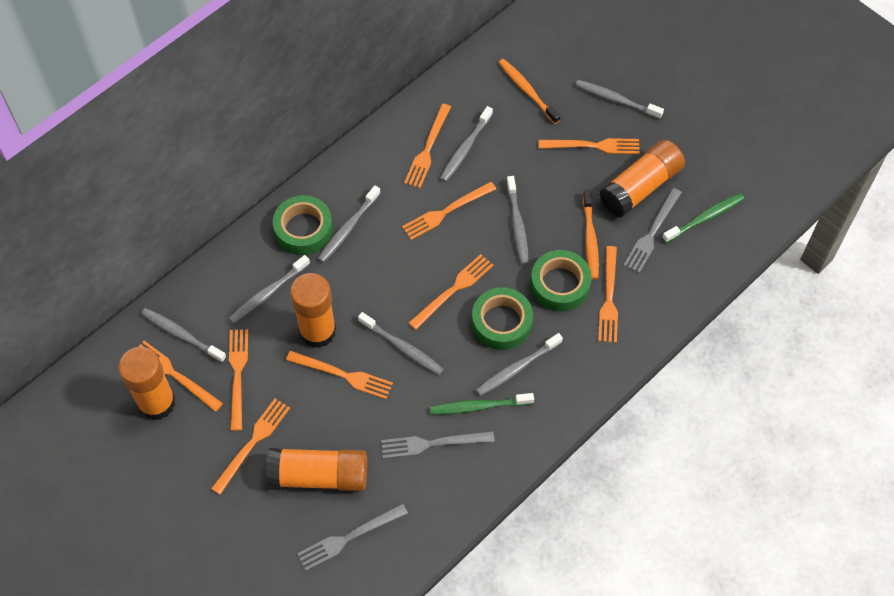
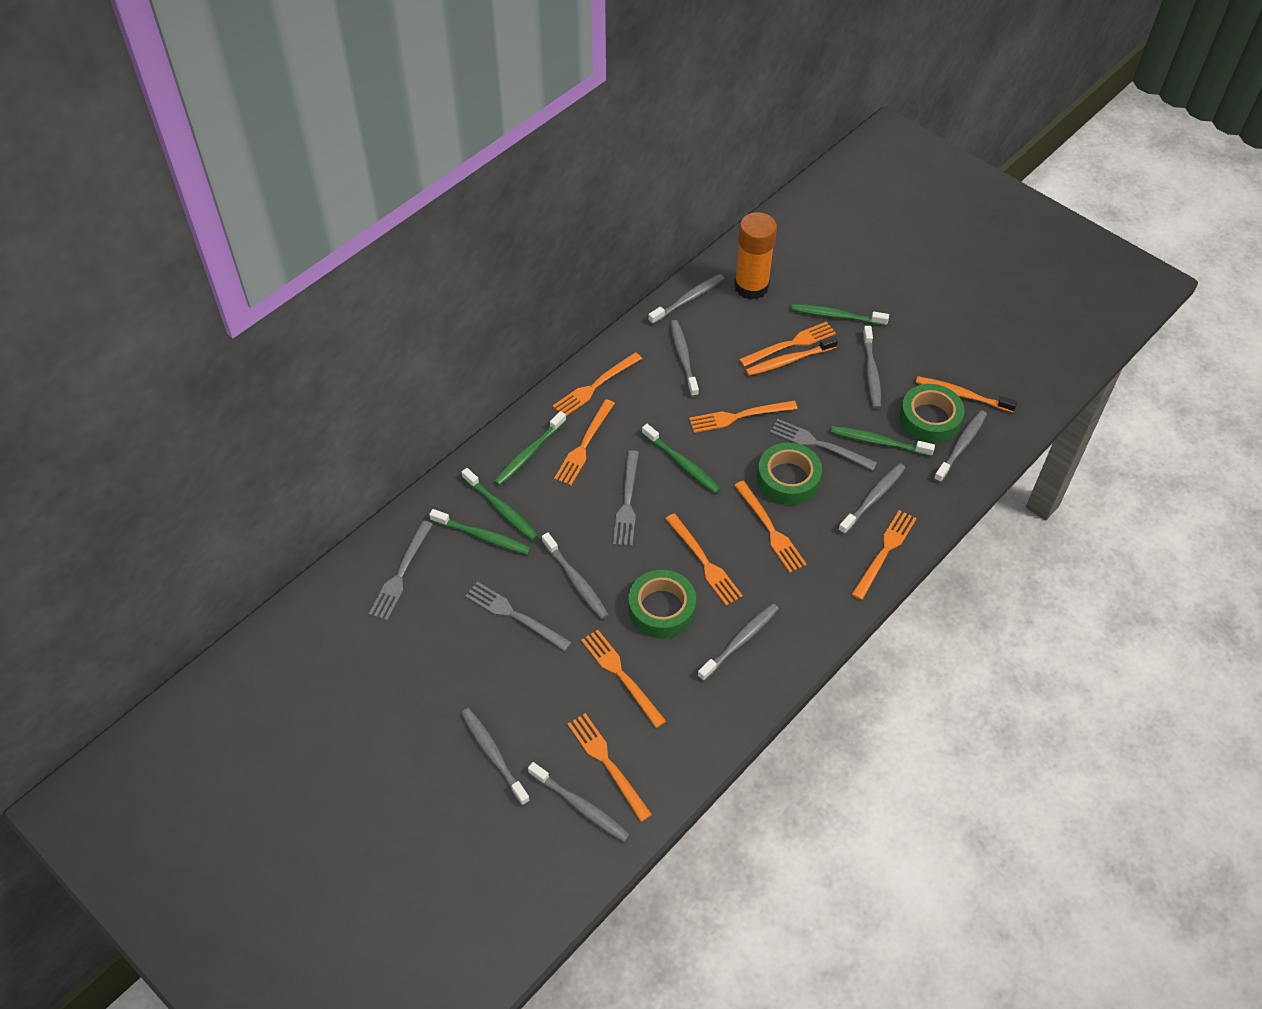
green toothbrush: 2 -> 6
grey fork: 3 -> 4
grey toothbrush: 8 -> 9
orange glue stick: 4 -> 1

